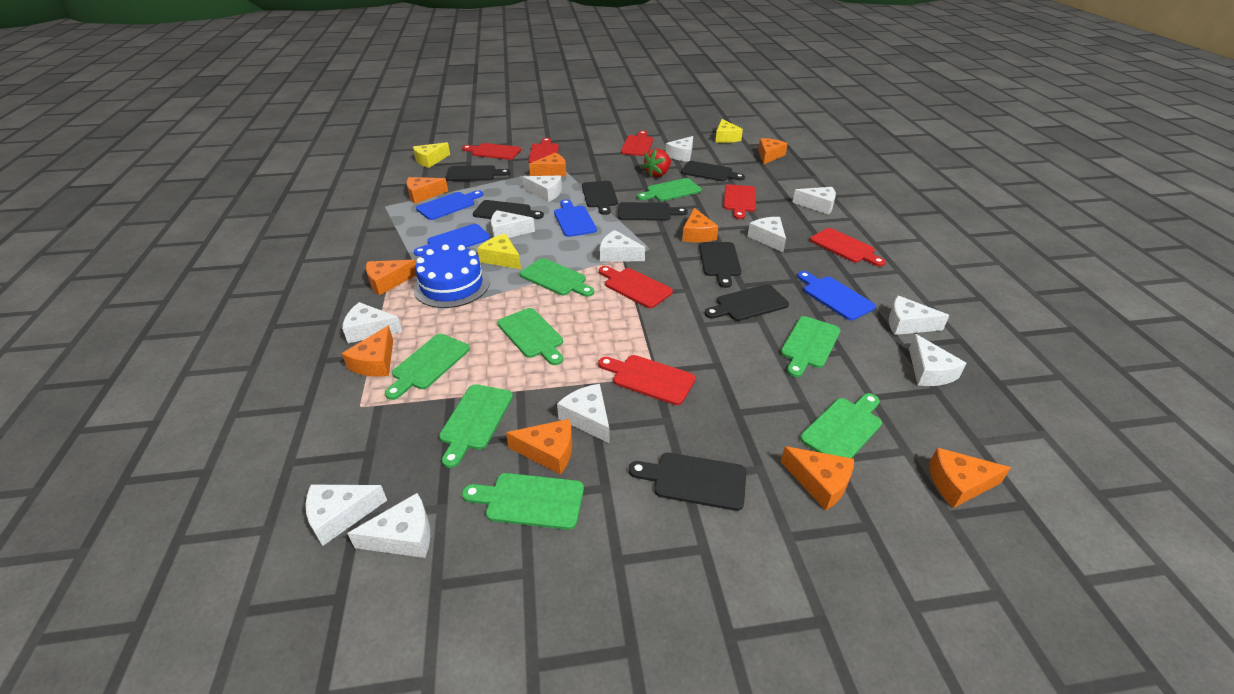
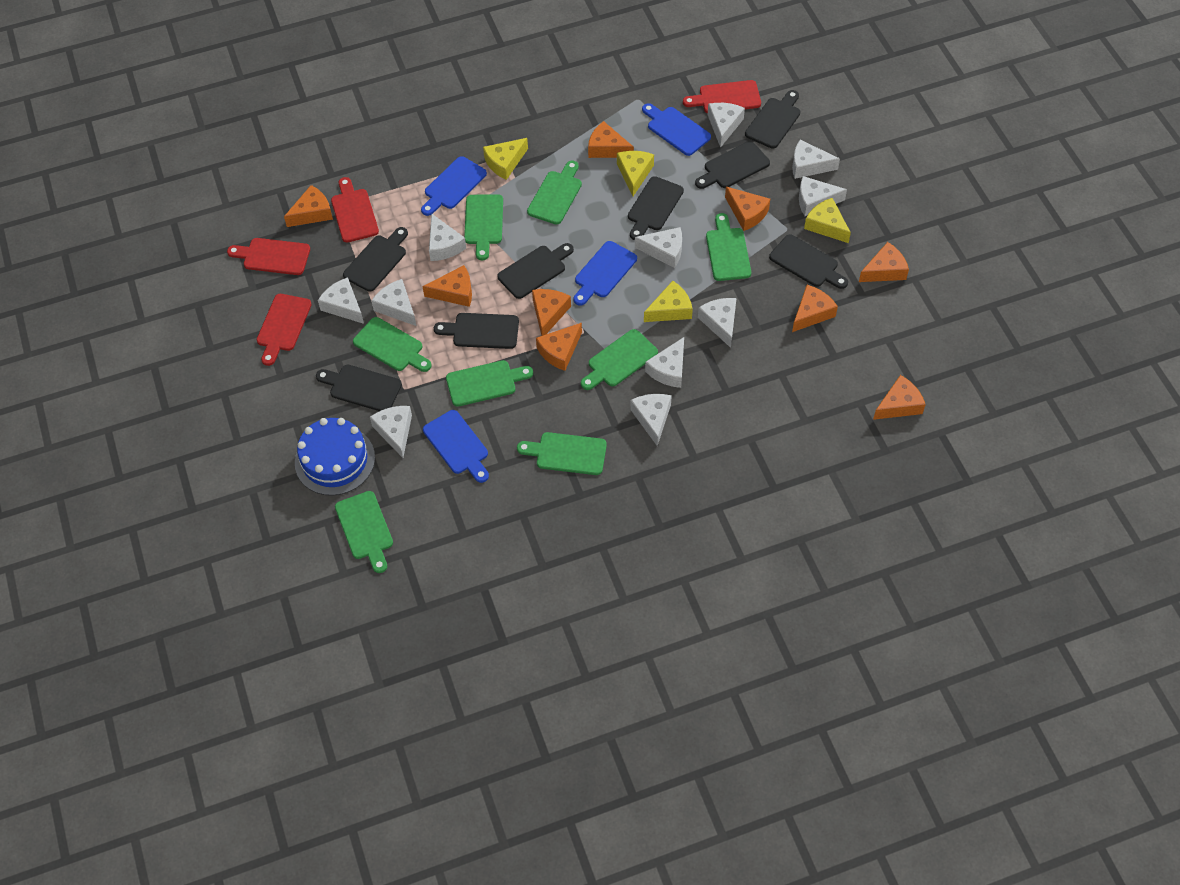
red cutting board: 7 -> 4
red strawberry: 1 -> 0
white cheese: 12 -> 11
yellow cheese: 3 -> 4

